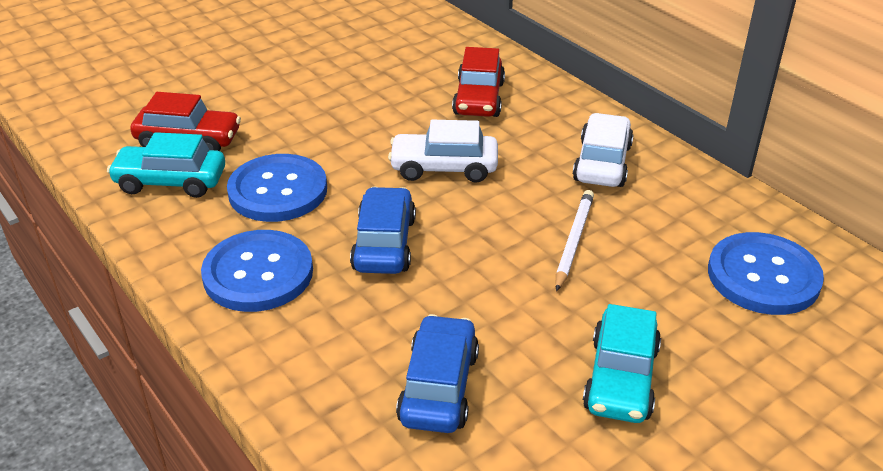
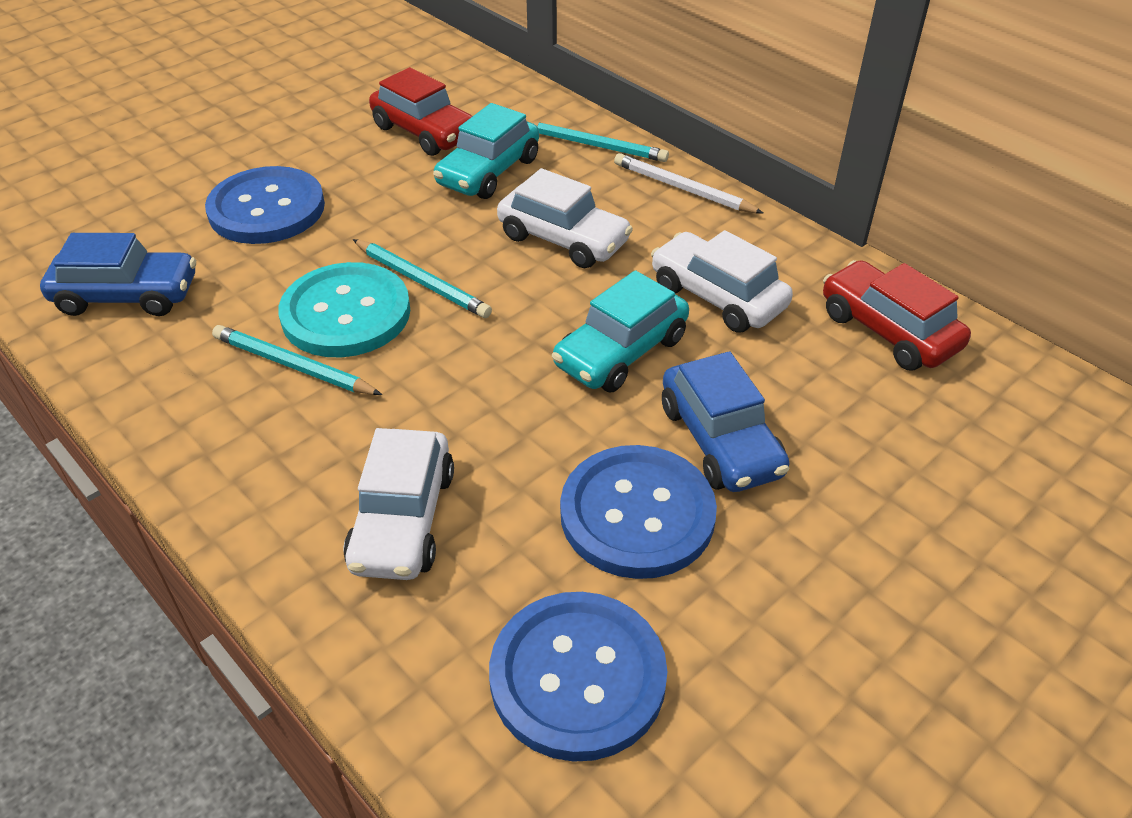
turquoise button: 0 -> 1
turquoise pencil: 0 -> 3
white car: 2 -> 3

